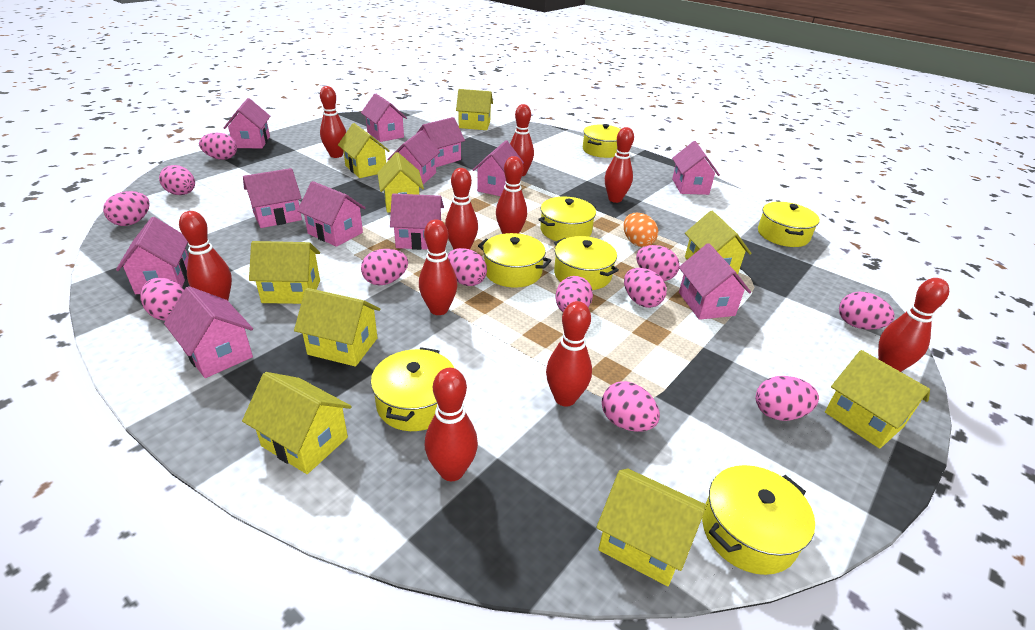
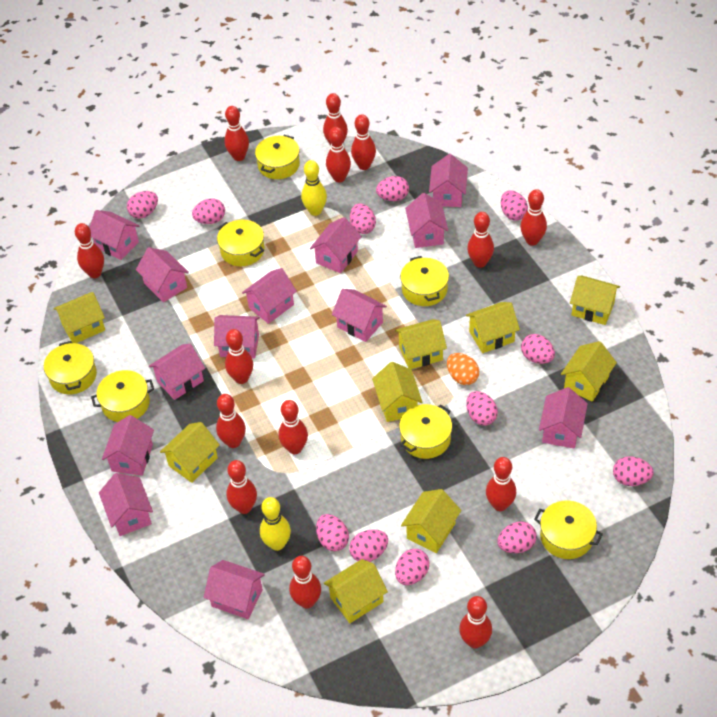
pink house: 12 -> 13
red bowling pin: 10 -> 14
yellow bowling pin: 0 -> 2

